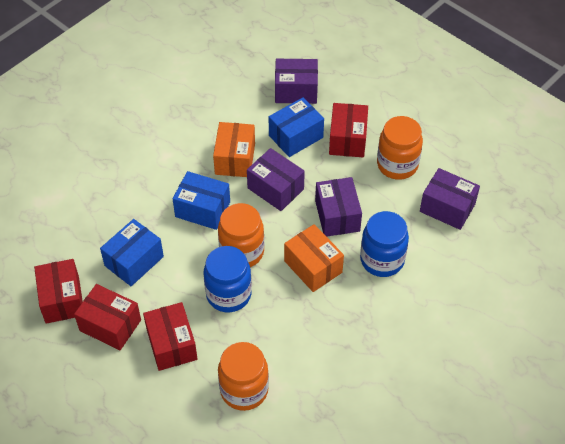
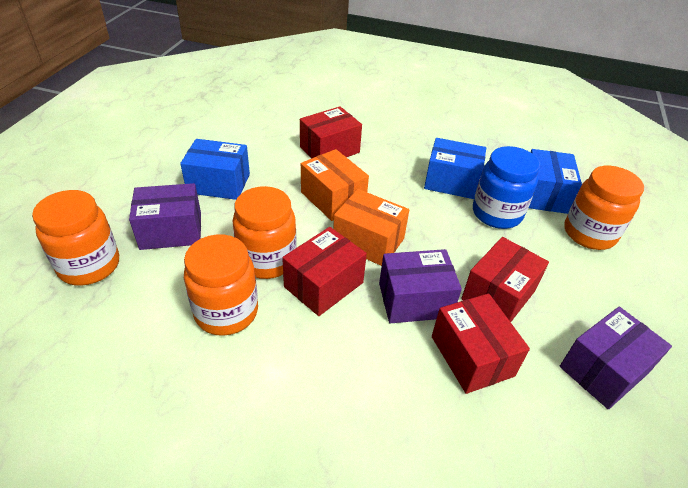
blue jar: 2 -> 1
orange jar: 3 -> 4
purple box: 4 -> 3

